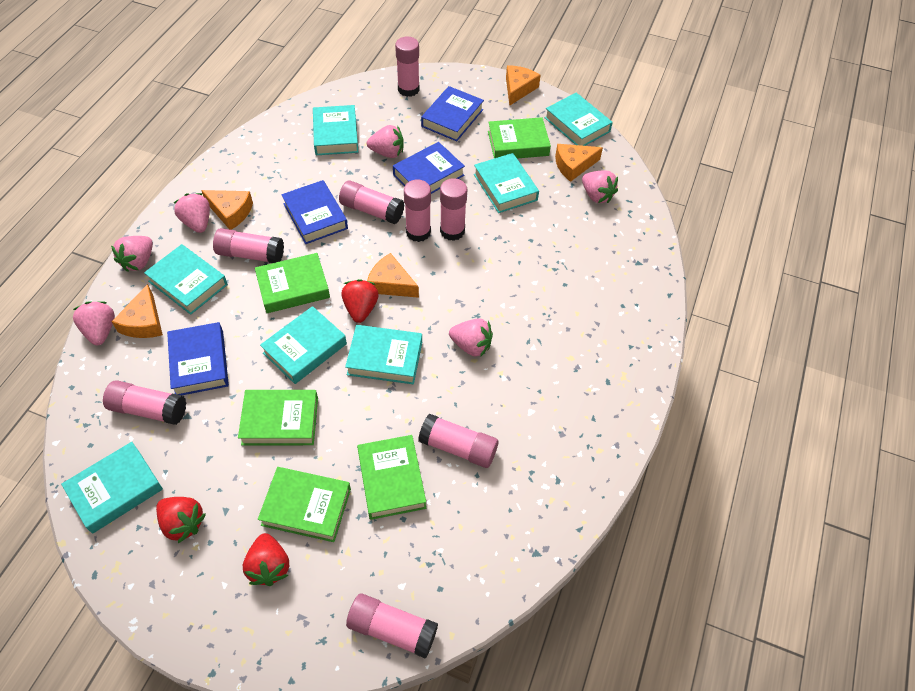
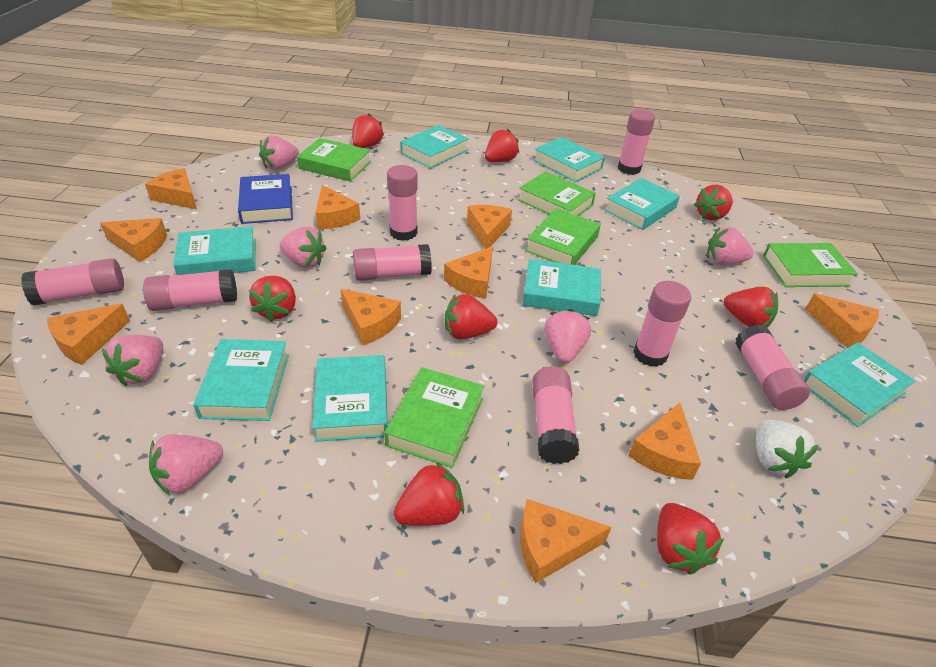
blue book: 4 -> 1
orange cheese: 5 -> 10
red strawberry: 3 -> 8
turquoise book: 7 -> 8
white strawberry: 0 -> 1

